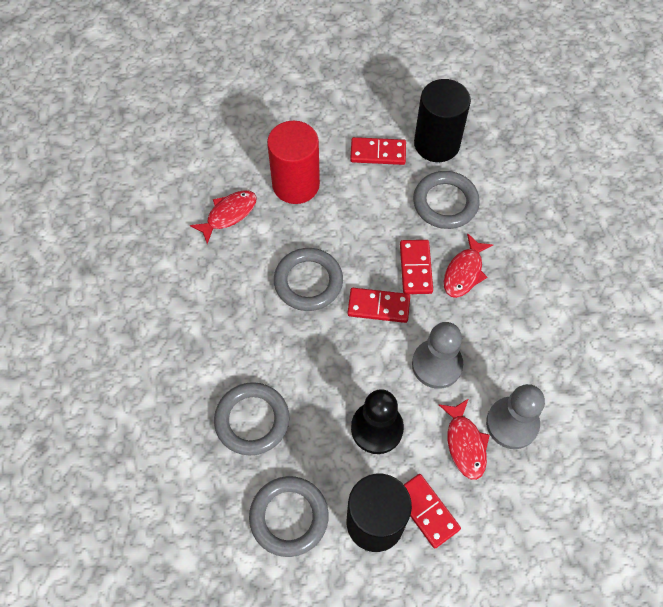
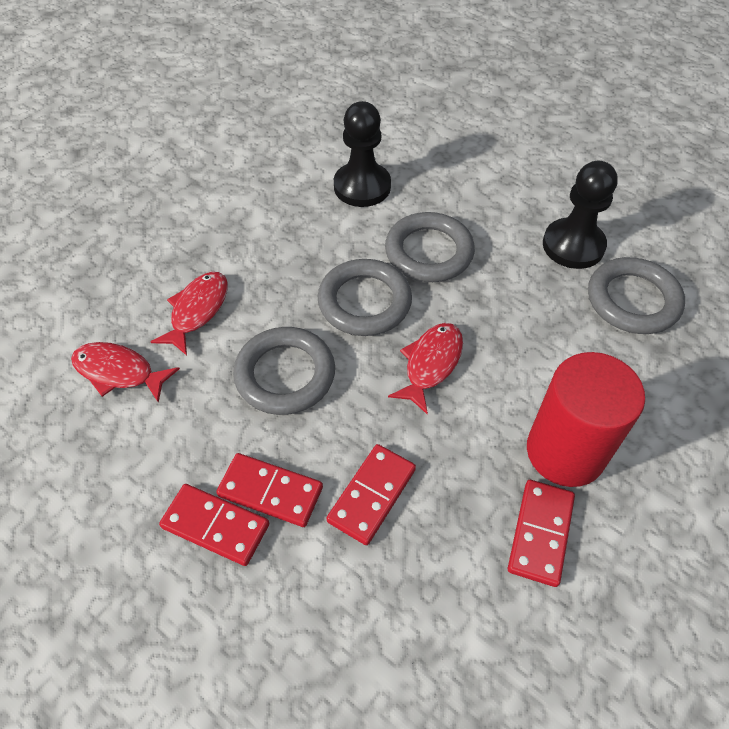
black cylinder: 2 -> 0
black pawn: 1 -> 2
grey pawn: 2 -> 0

